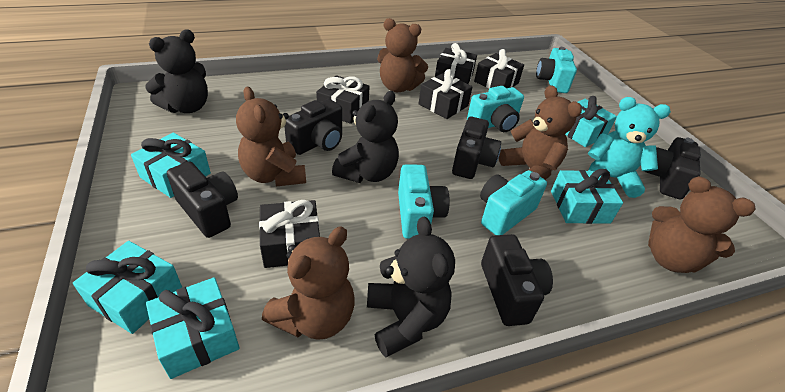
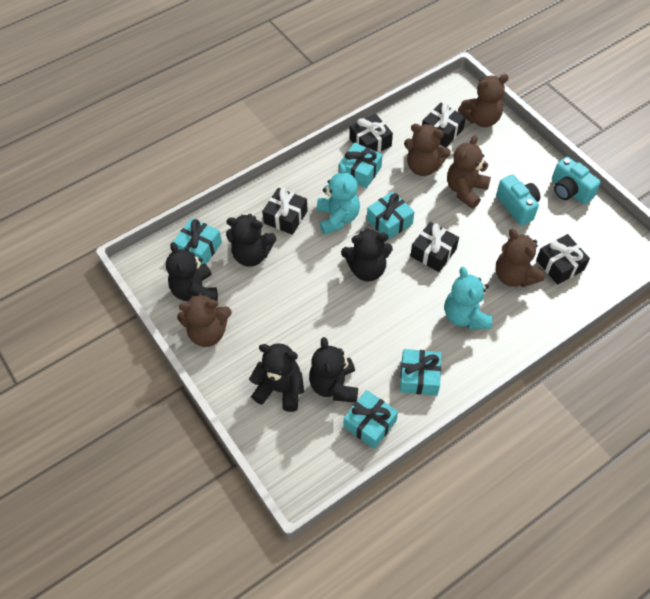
black camera: 5 -> 0
black teddy bear: 3 -> 5
turquoise camera: 4 -> 2
turquoise teddy bear: 1 -> 2

